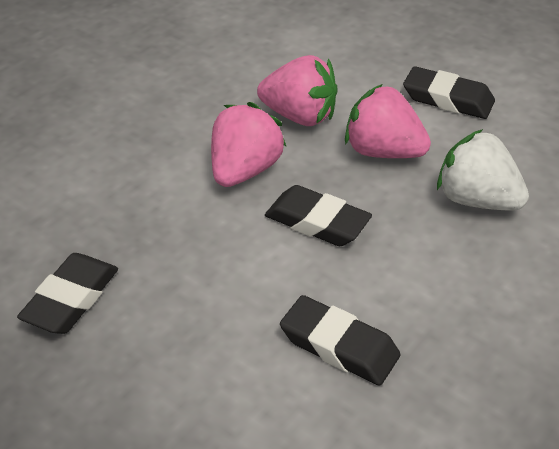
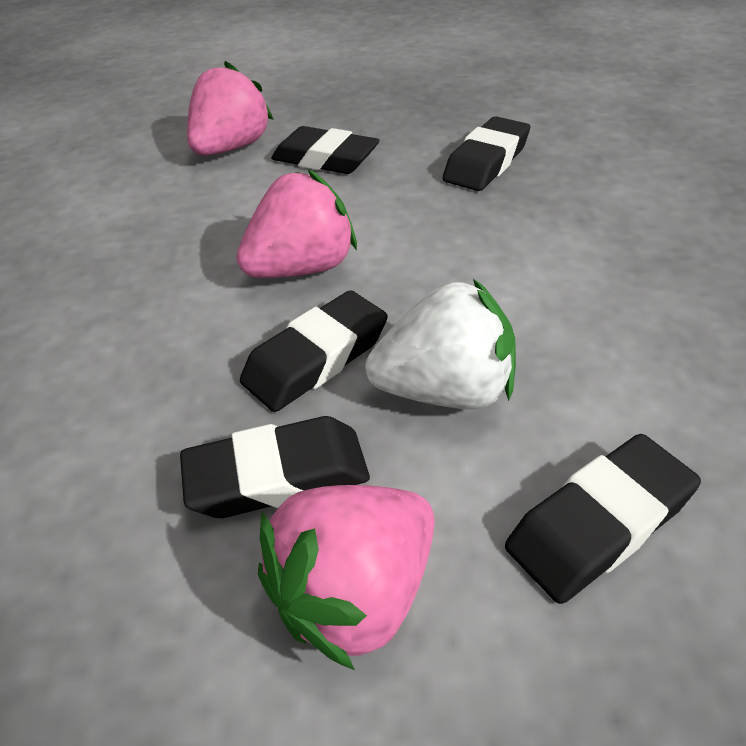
black eraser: 4 -> 5

